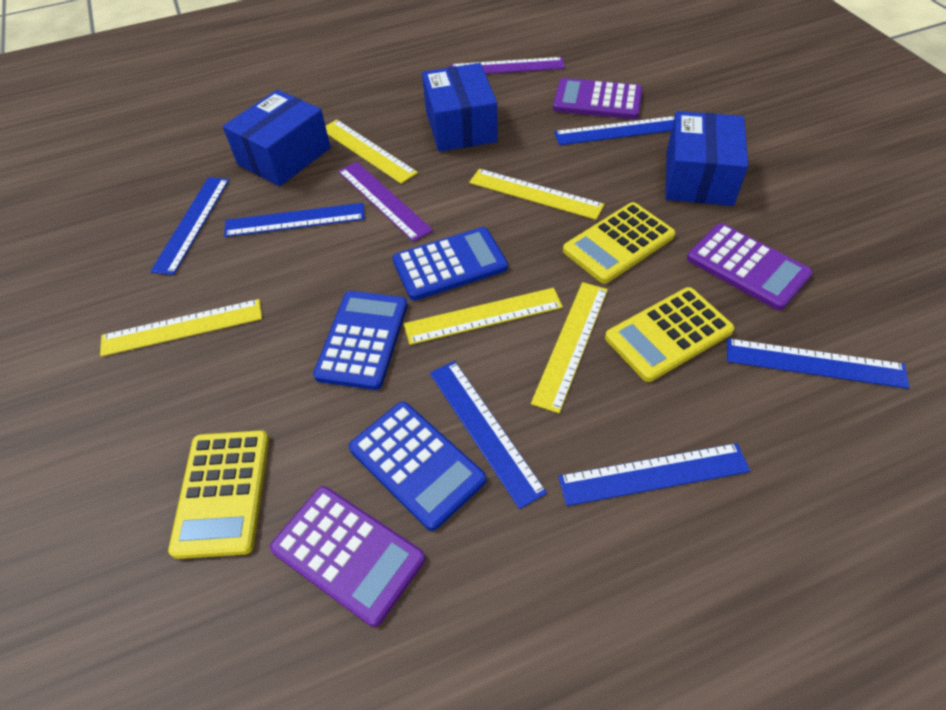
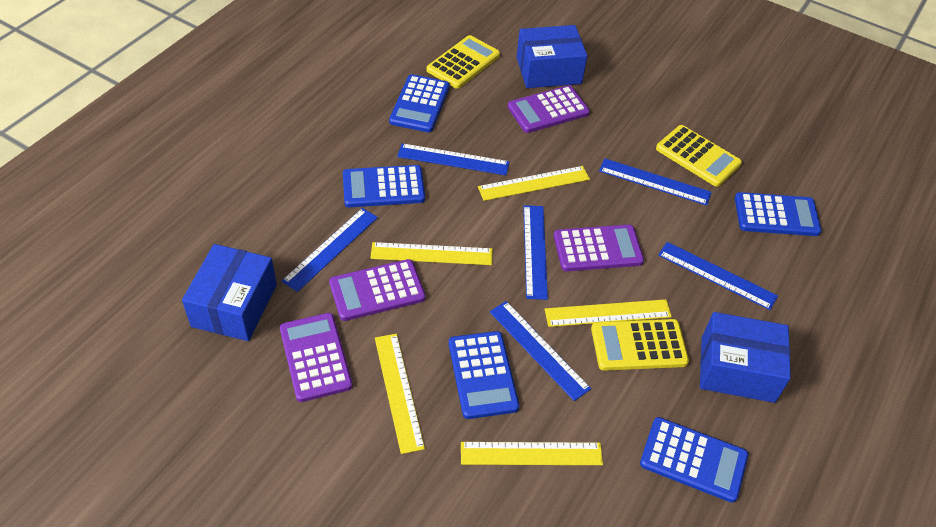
blue calculator: 3 -> 5
purple calculator: 3 -> 4
purple ruler: 2 -> 0

